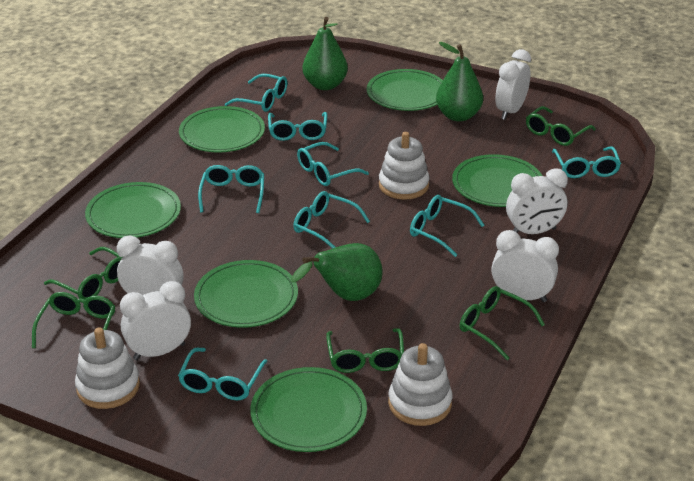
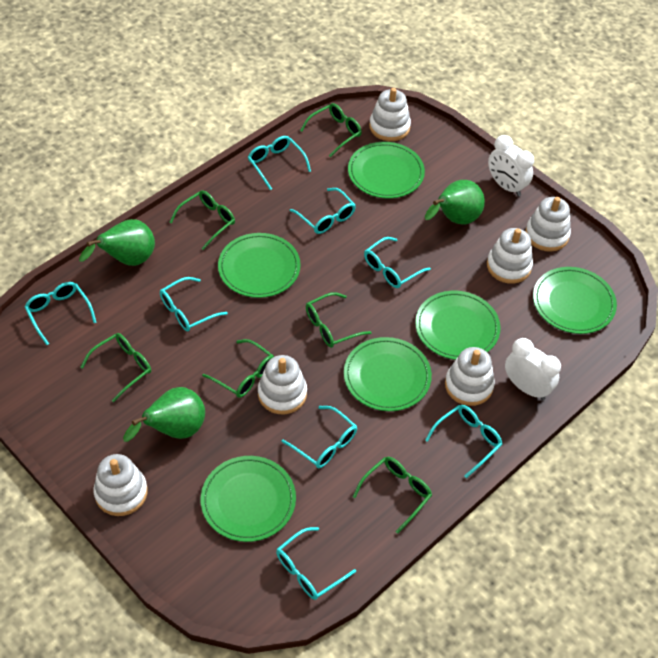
green glasses: 5 -> 6
white clock: 5 -> 2
white stacking toy: 3 -> 6

